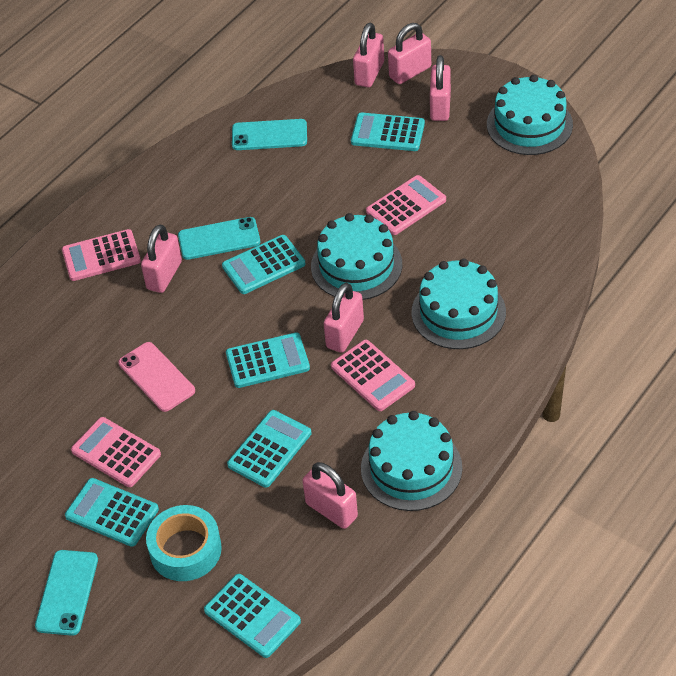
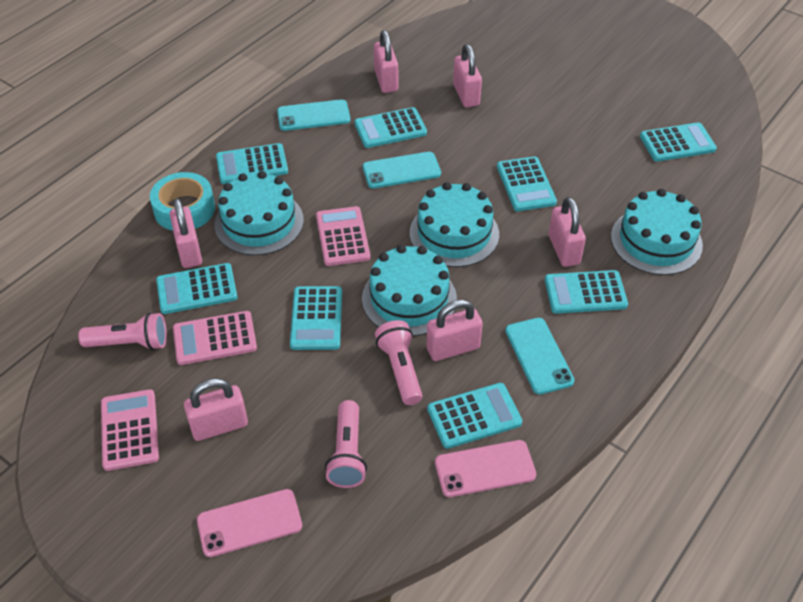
pink calculator: 4 -> 3
pink flashlight: 0 -> 3
pink phone: 1 -> 2
turquoise calculator: 6 -> 8

